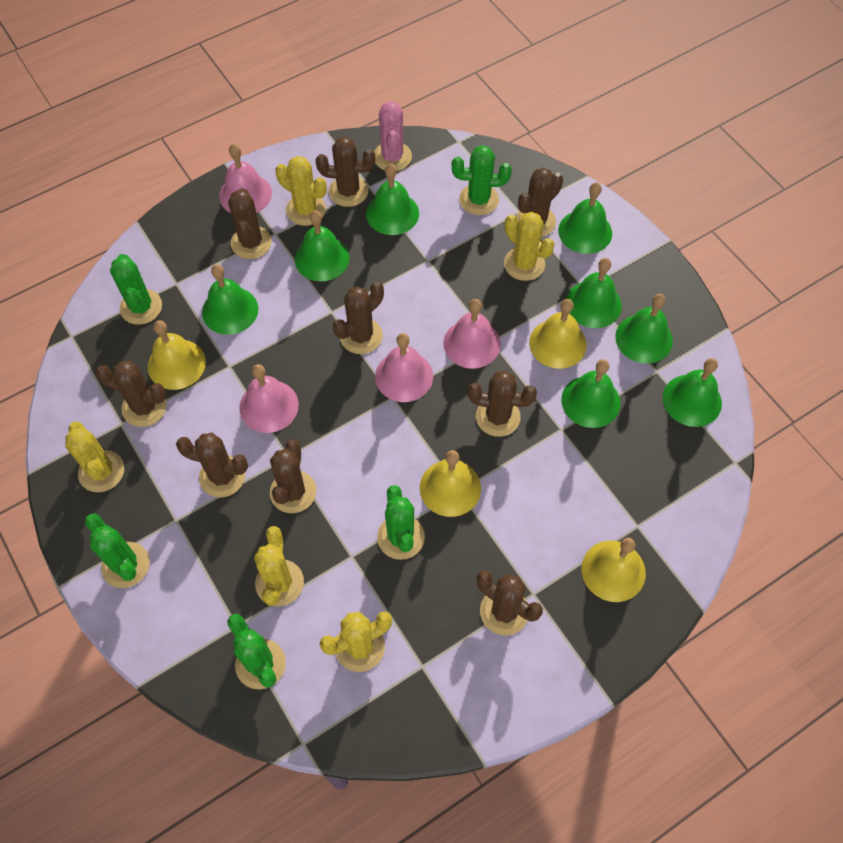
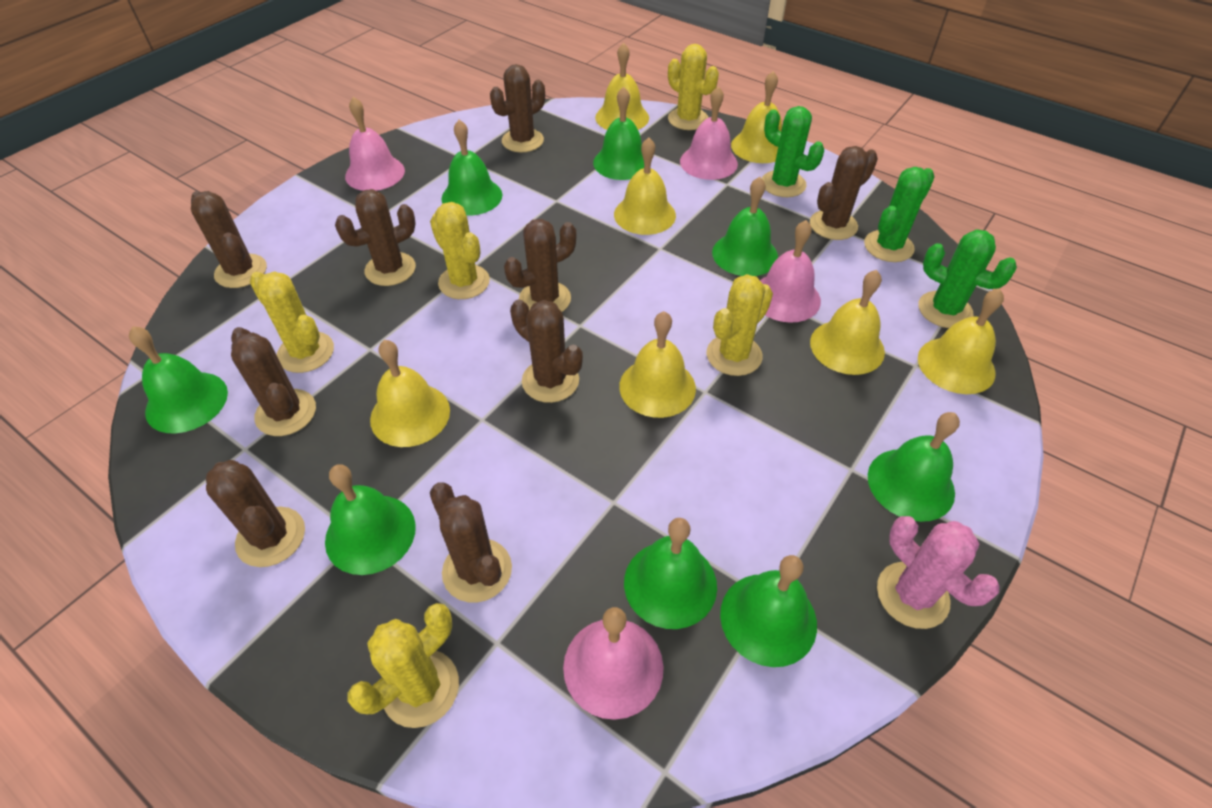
green cactus: 5 -> 3
yellow bell: 4 -> 7

